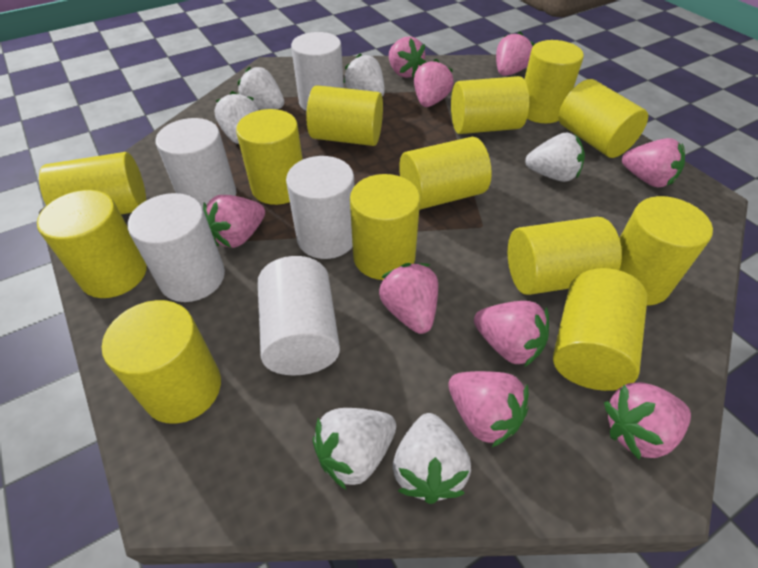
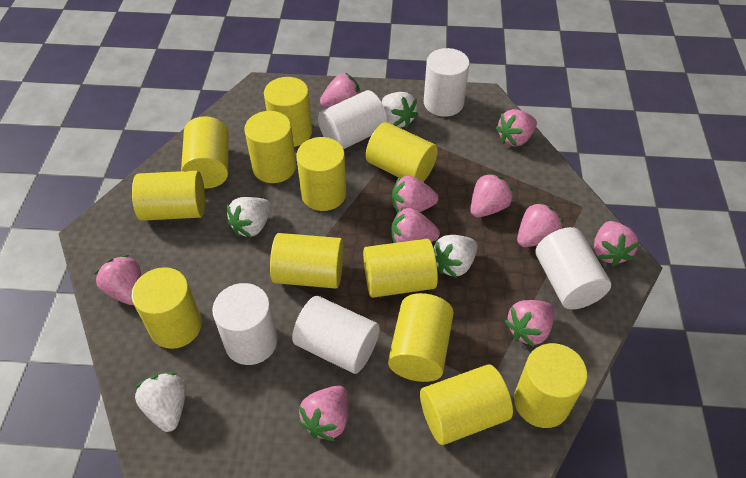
pink strawberry: 9 -> 10
white strawberry: 6 -> 4
yellow cylinder: 13 -> 12

